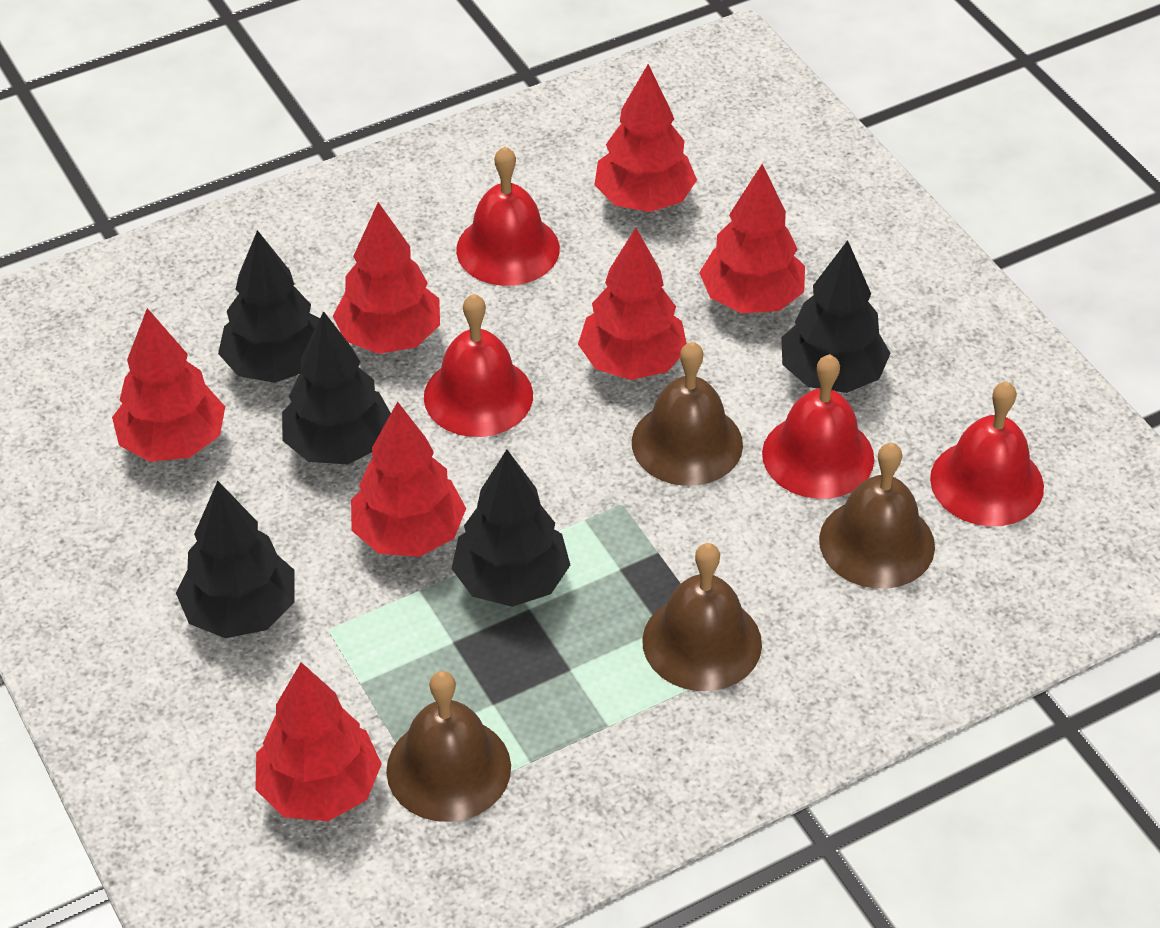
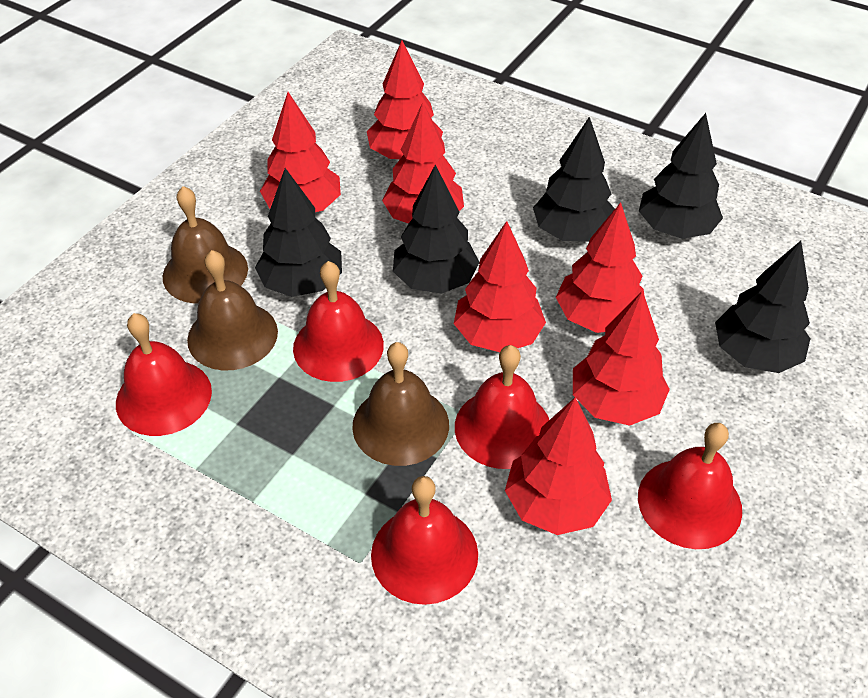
brown bell: 4 -> 3
red bell: 4 -> 5

